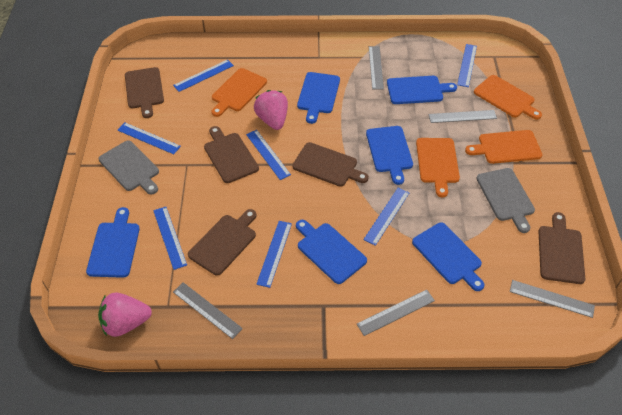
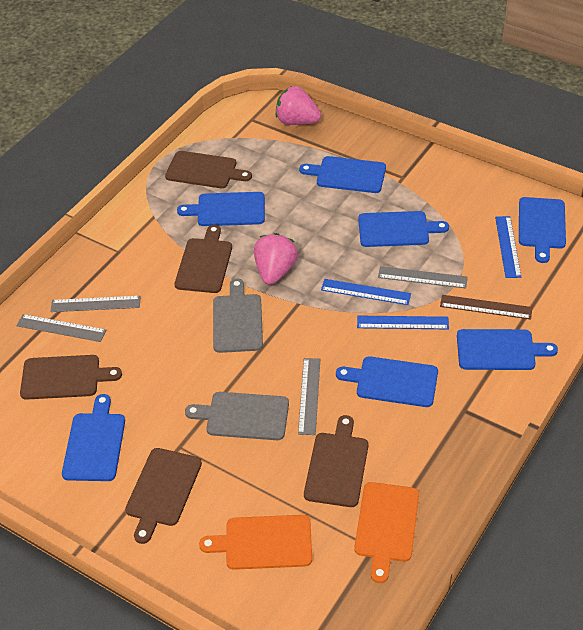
blue cutting board: 6 -> 7
blue ruler: 7 -> 3
brown ruler: 0 -> 1
grey ruler: 5 -> 4
orange cutting board: 4 -> 2

